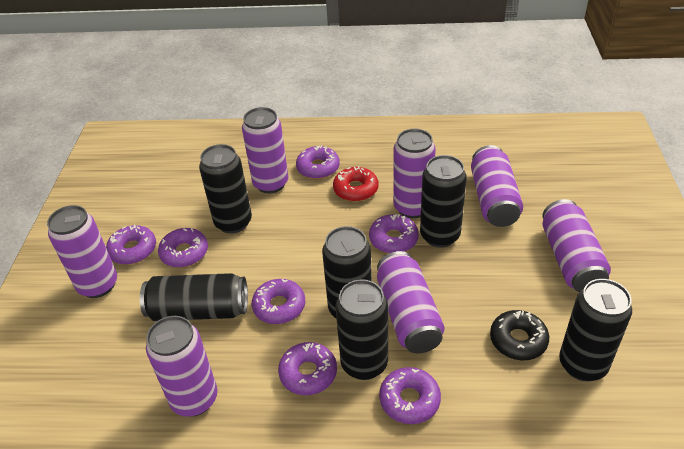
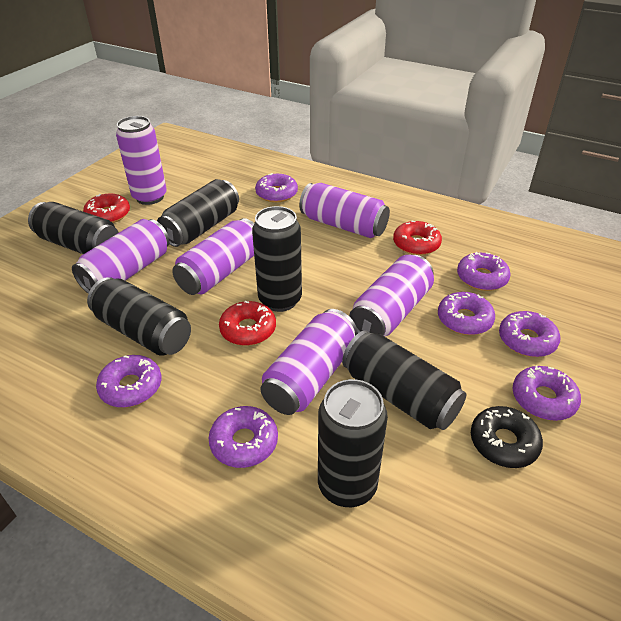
purple can: 7 -> 6
red donut: 1 -> 3

